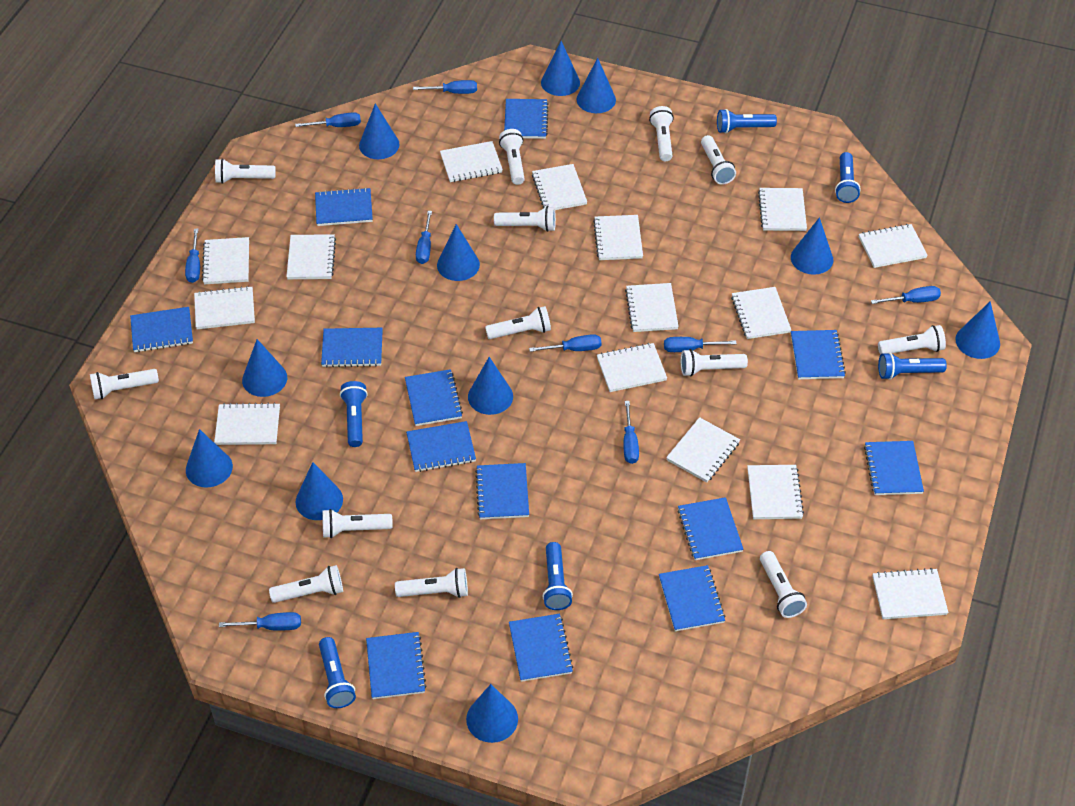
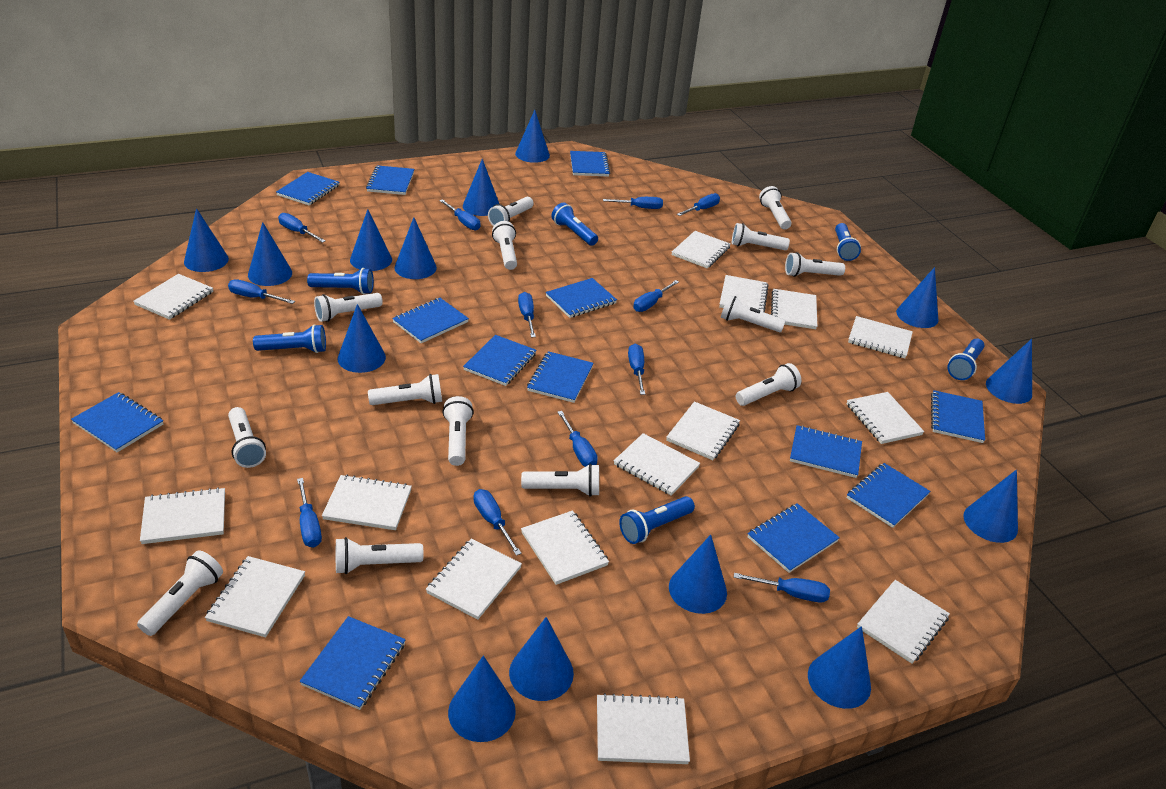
blue cone: 11 -> 14
blue screwdriver: 9 -> 12
white flashlight: 13 -> 14

